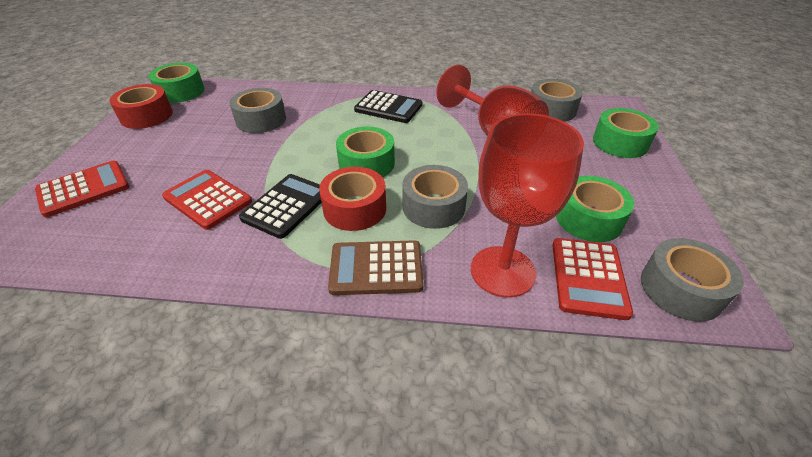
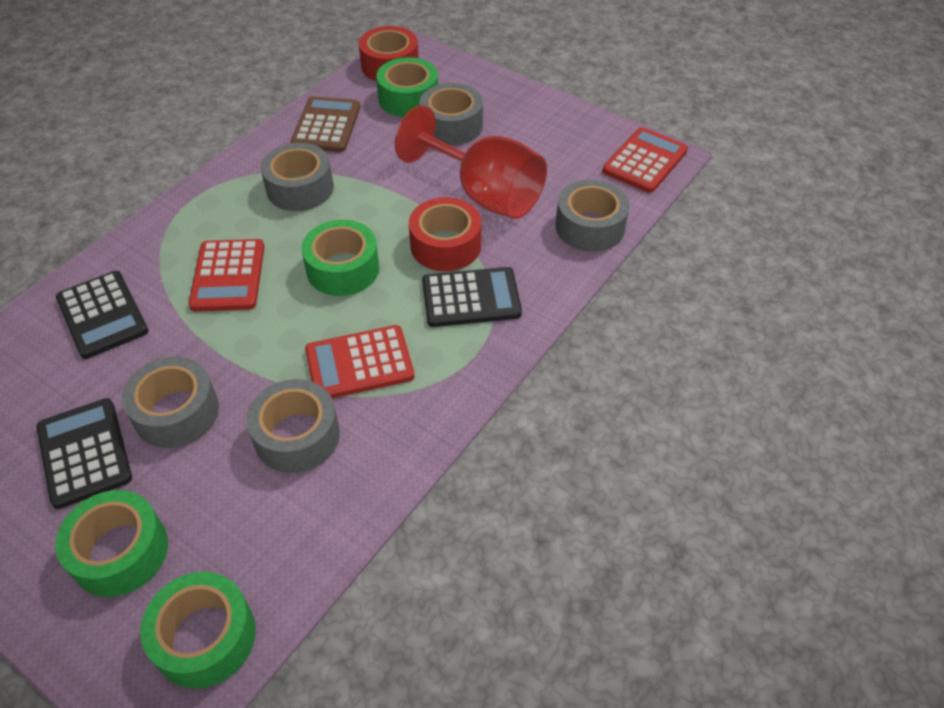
black calculator: 2 -> 3
grey tape: 4 -> 5
red goblet: 2 -> 1

